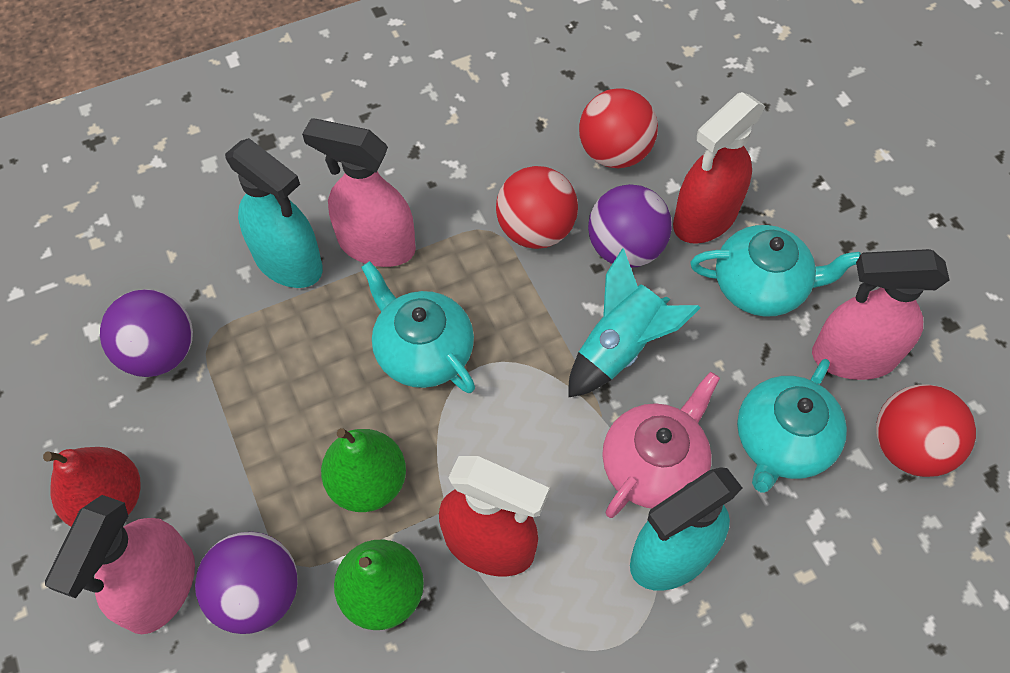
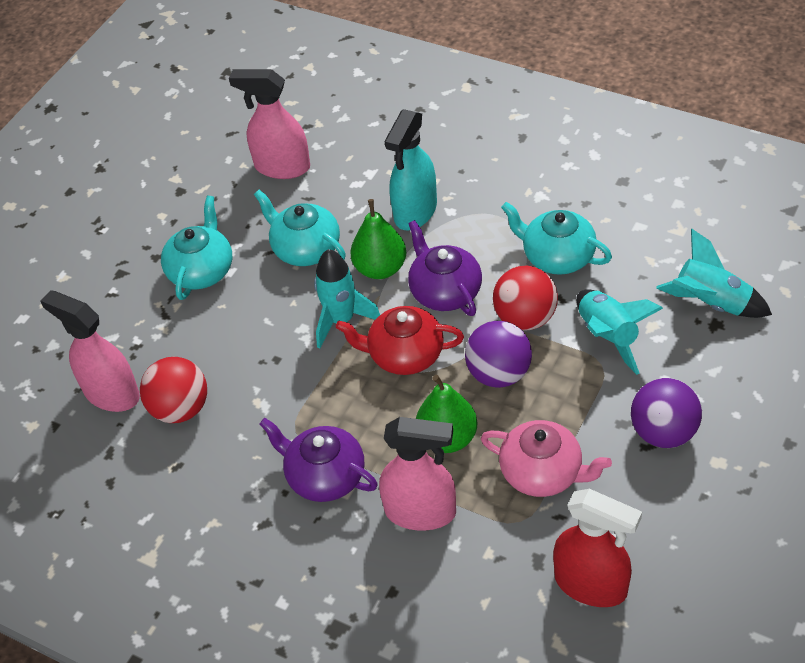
purple ball: 3 -> 2
purple teapot: 0 -> 2
red ball: 3 -> 2
red pear: 1 -> 0
red spray bottle: 2 -> 1
red teapot: 0 -> 1
turquoise rocket: 1 -> 3
turquoise spray bottle: 2 -> 1

